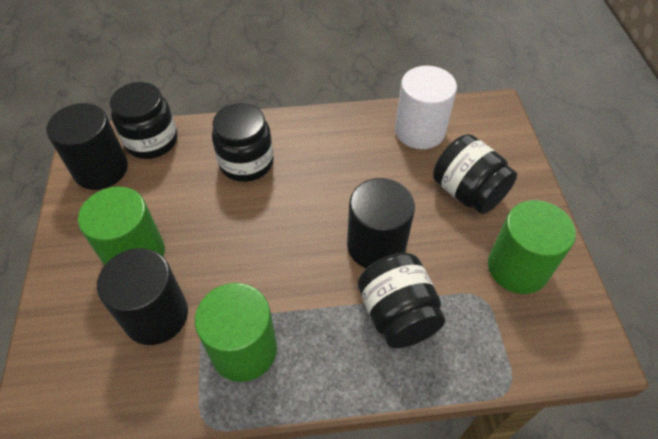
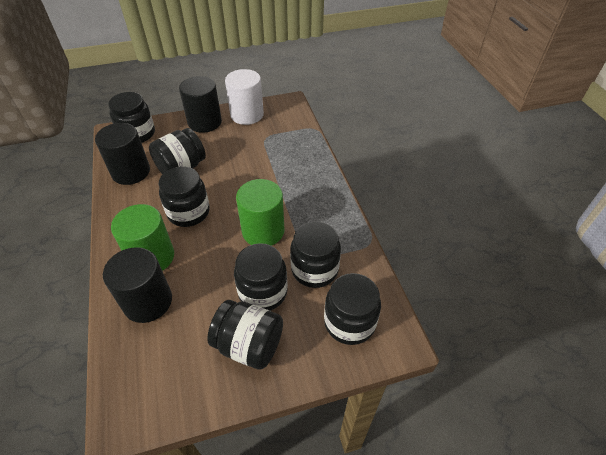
black jar: 4 -> 7
green cylinder: 3 -> 2

